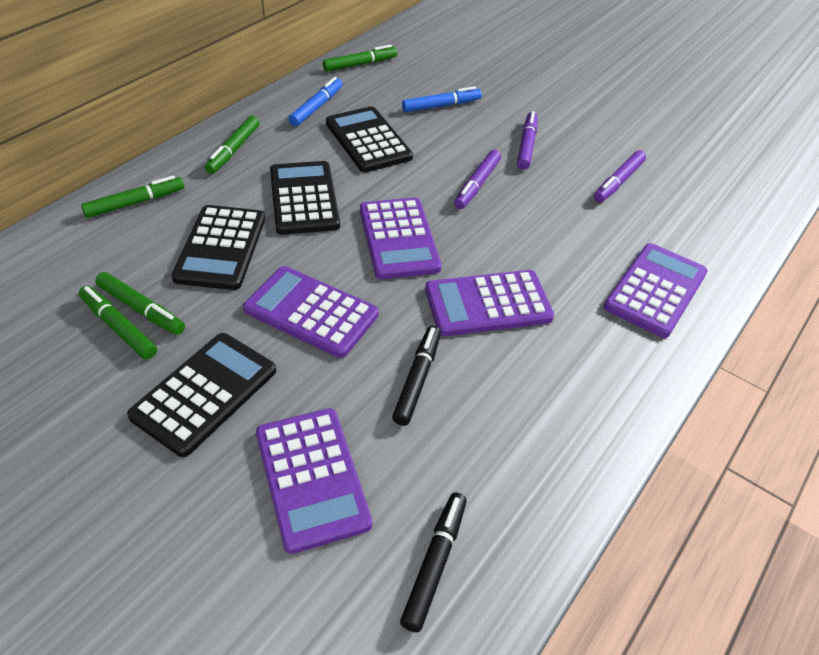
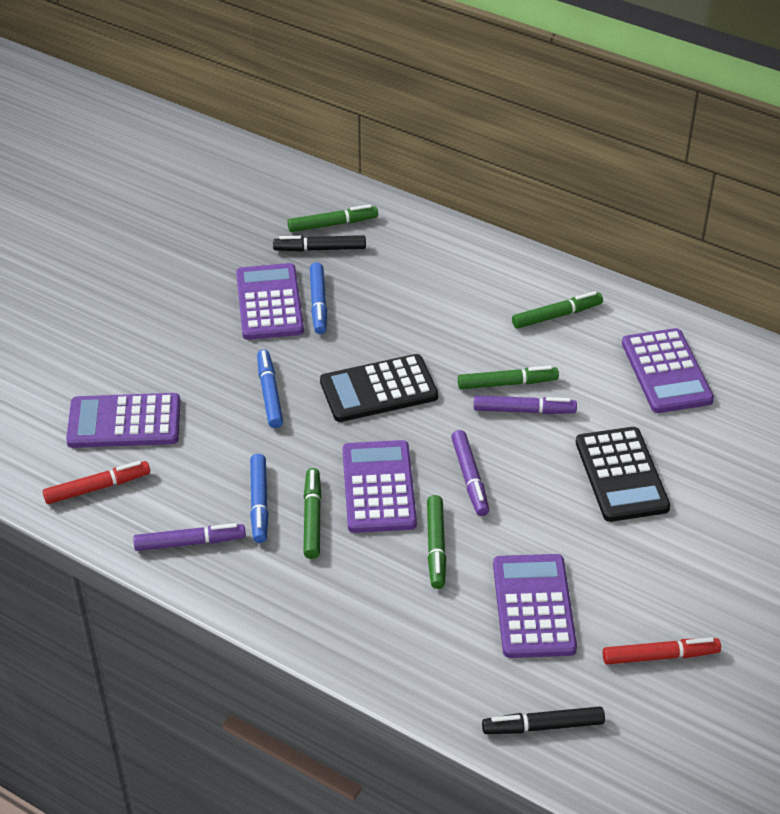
black calculator: 4 -> 2
blue marker: 2 -> 3
red marker: 0 -> 2

